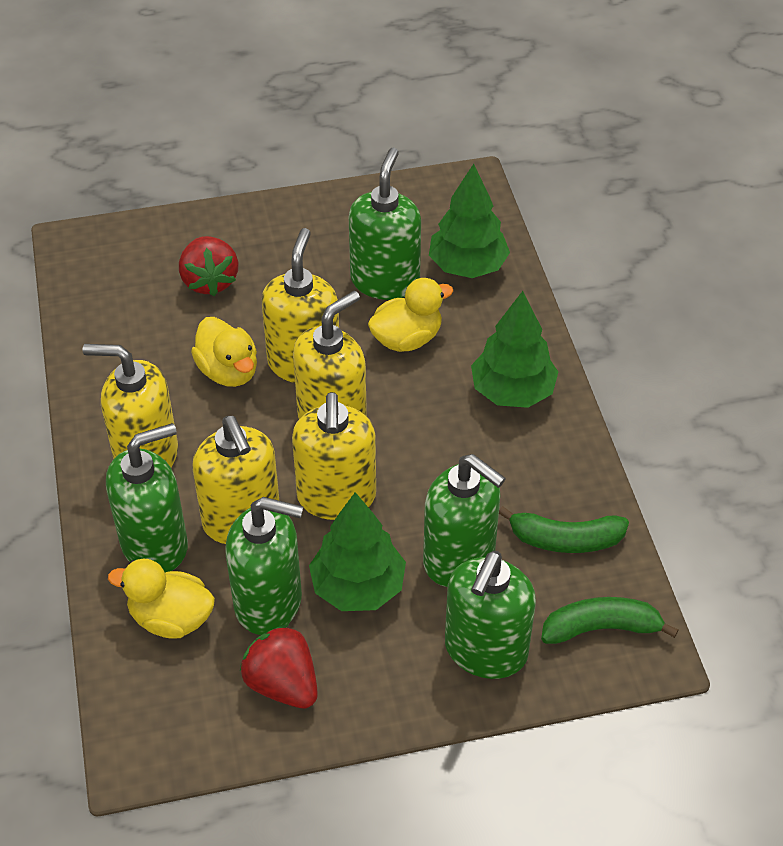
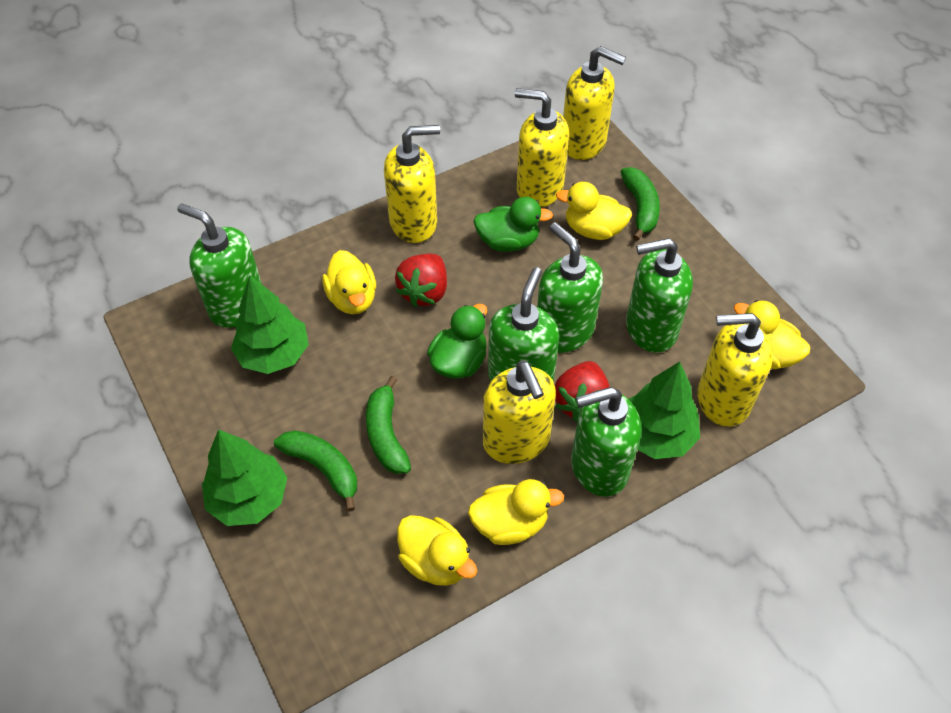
green banana: 2 -> 3
green duck: 0 -> 2
yellow duck: 3 -> 5

